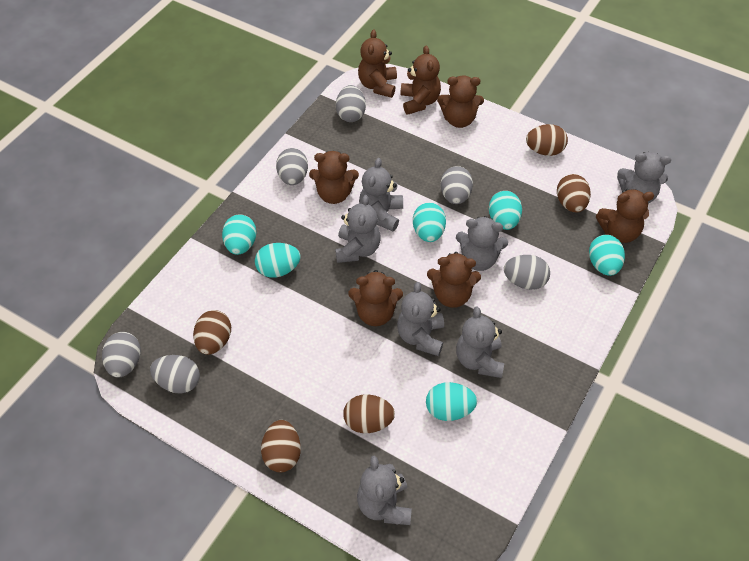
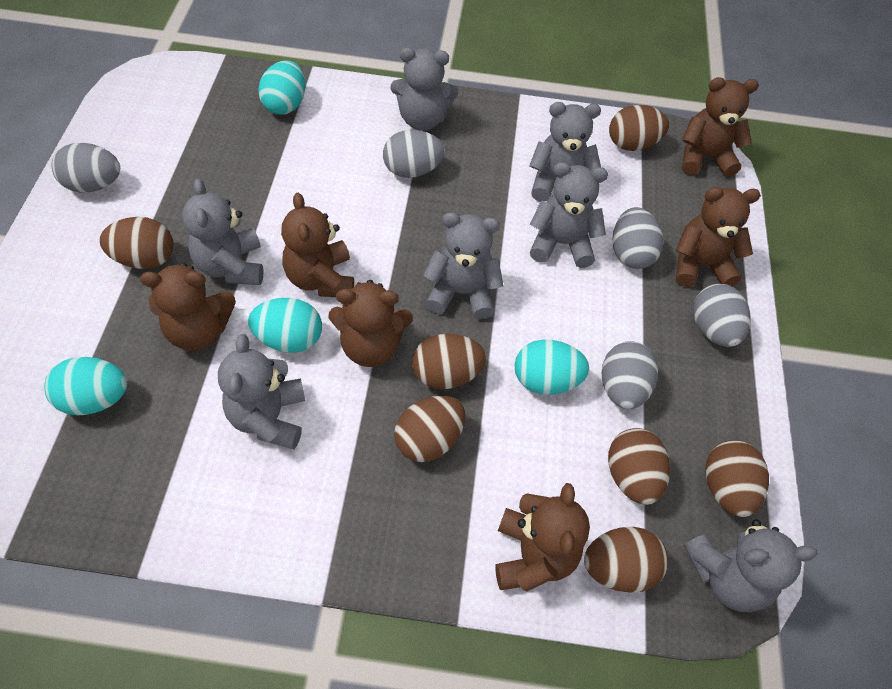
brown egg: 5 -> 7
brown teddy bear: 7 -> 6
grey egg: 6 -> 5
turquoise egg: 6 -> 4

